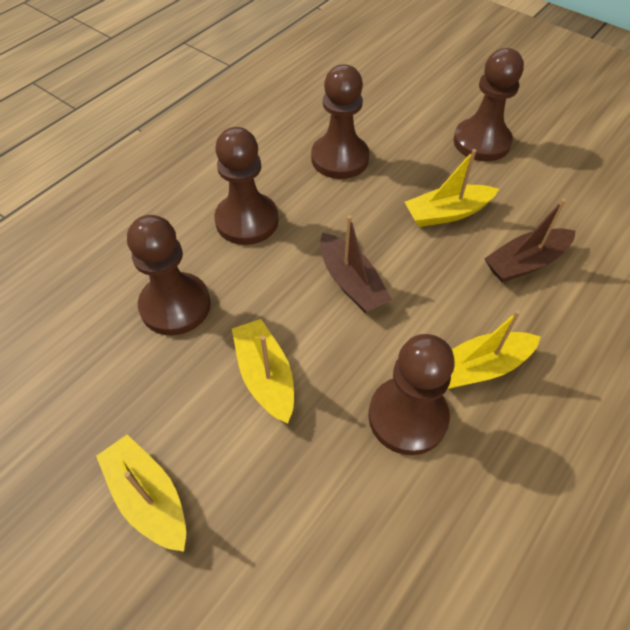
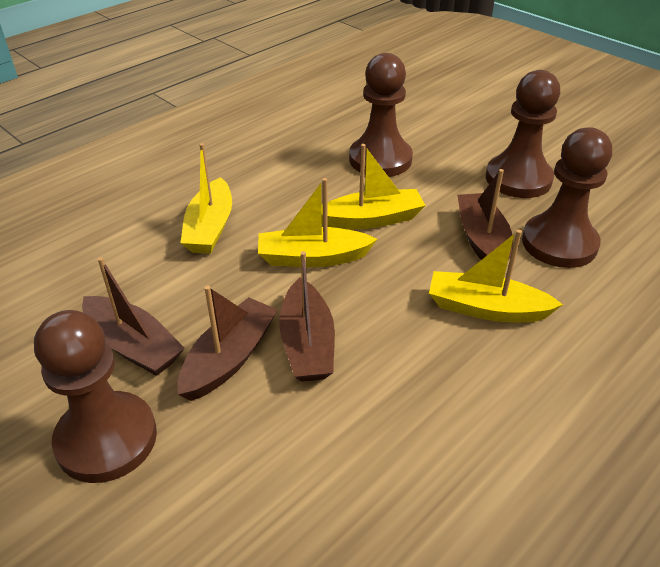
brown boat: 2 -> 4
brown pawn: 5 -> 4

